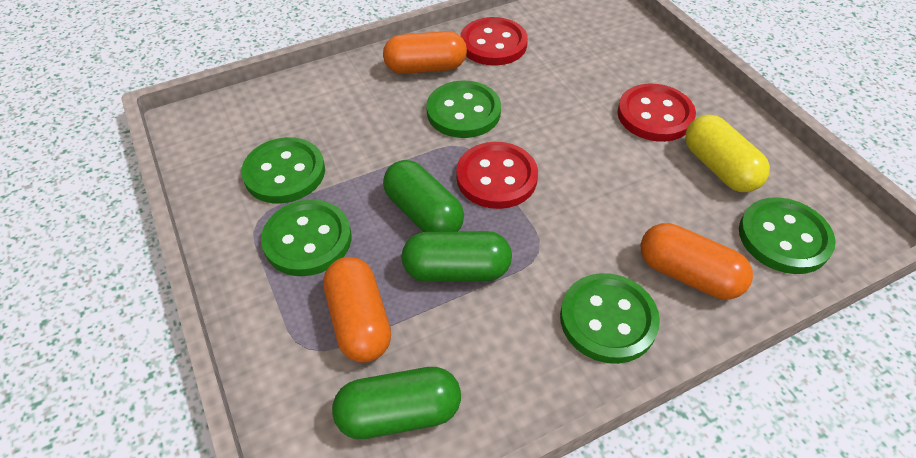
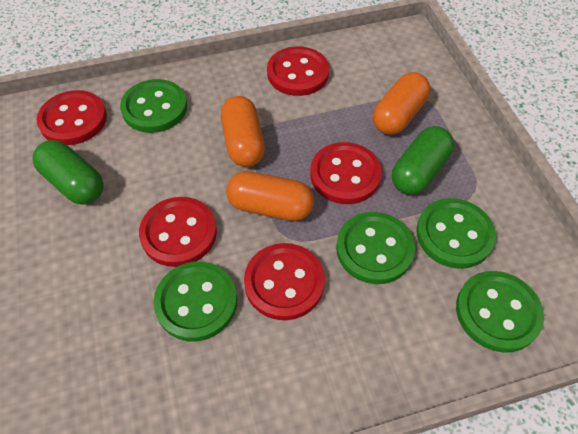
green capsule: 3 -> 2
red button: 3 -> 5
yellow capsule: 1 -> 0

